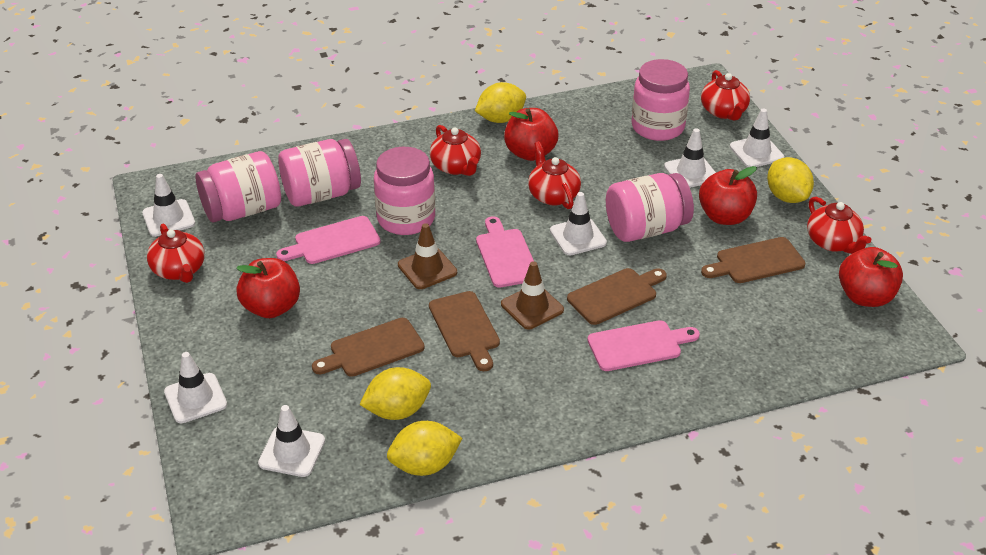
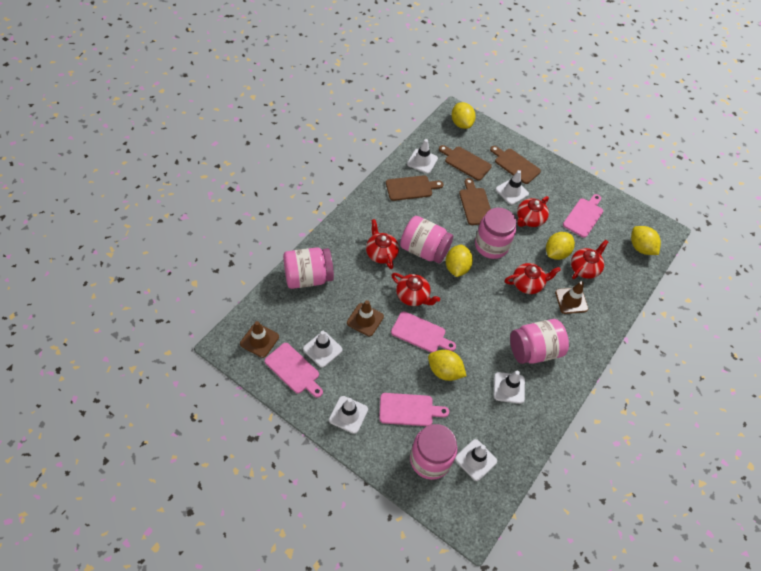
brown traffic cone: 2 -> 3
pink cutting board: 3 -> 4
red apple: 4 -> 0
yellow lemon: 4 -> 5

